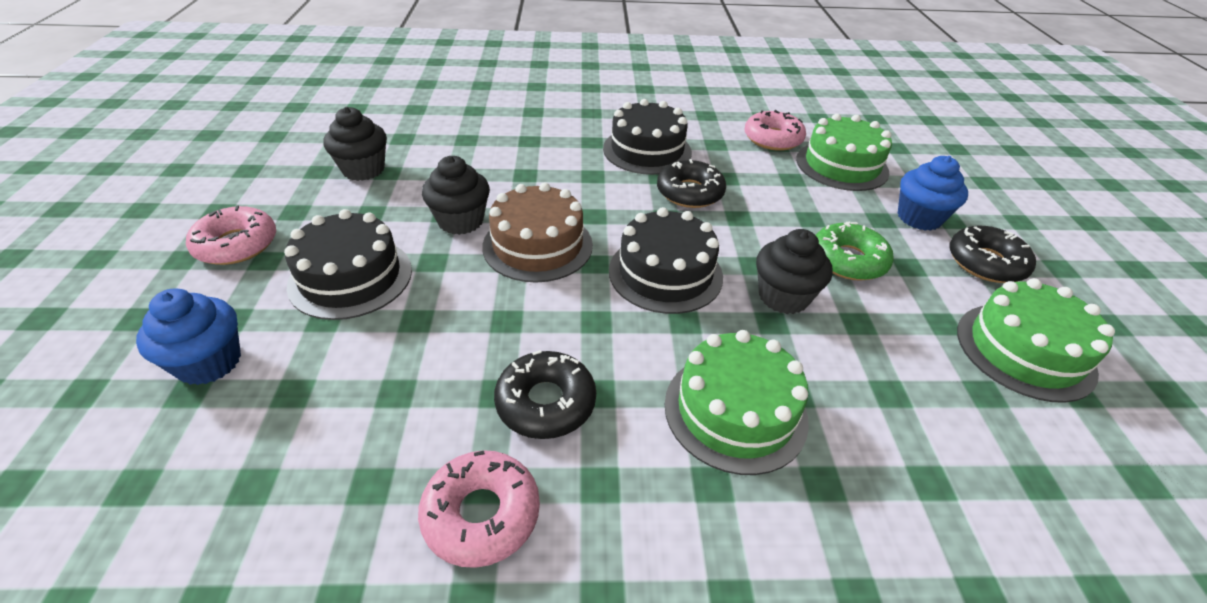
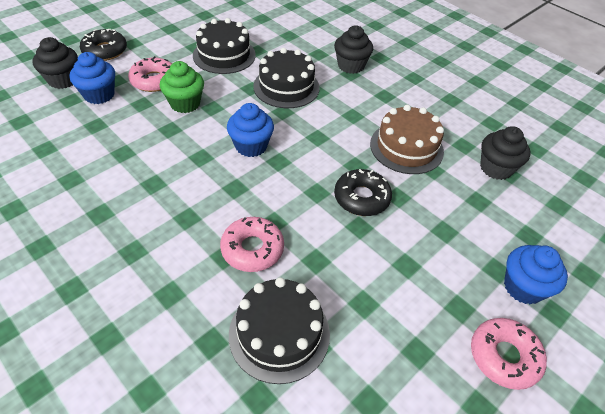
black donut: 3 -> 2
blue cupcake: 2 -> 3
green cake: 3 -> 0
green cupcake: 0 -> 1
green donut: 1 -> 0

